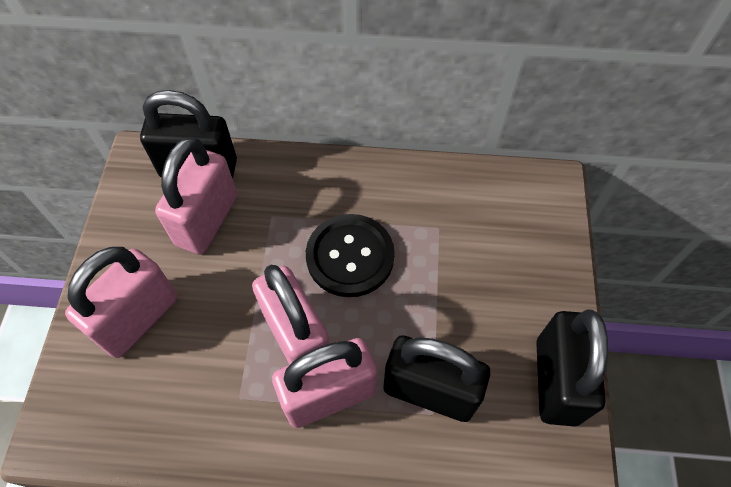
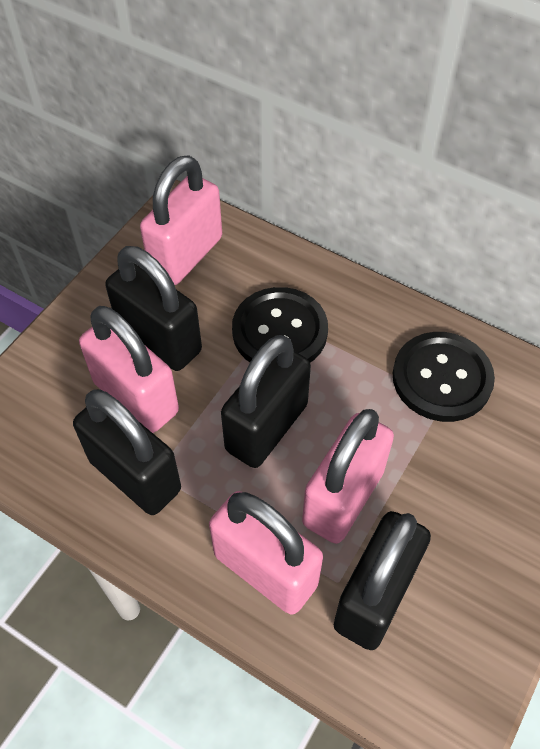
black button: 1 -> 2
black padlock: 3 -> 4

